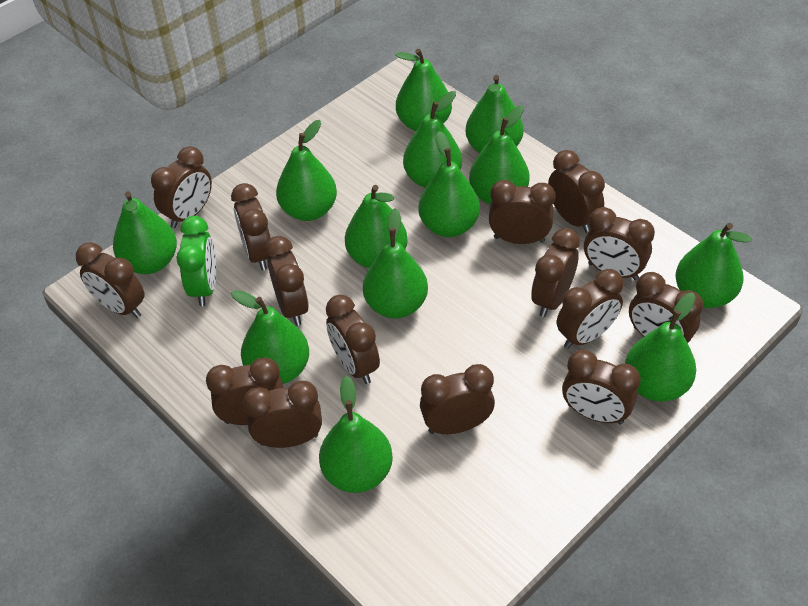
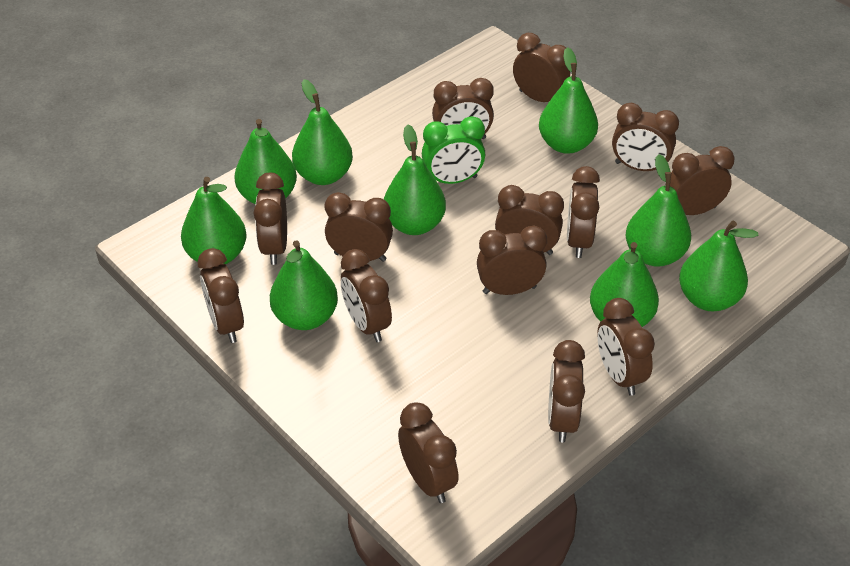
brown clock: 15 -> 14
green pear: 13 -> 9

